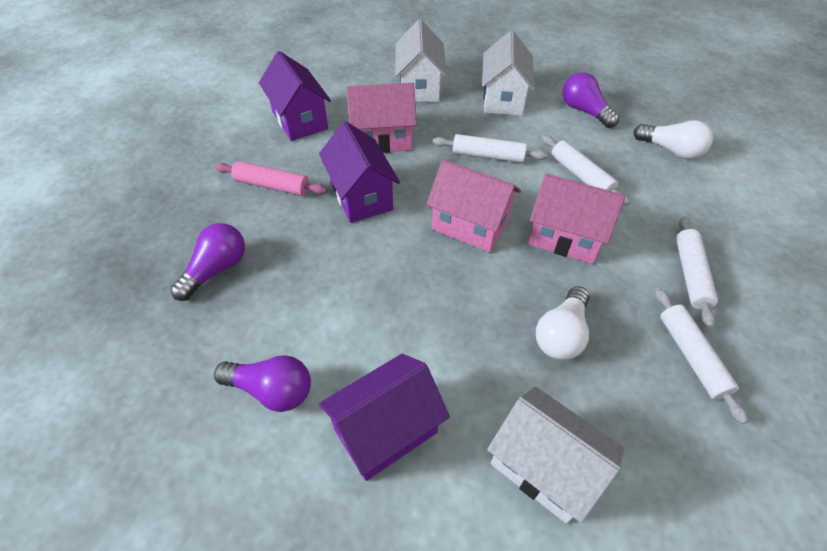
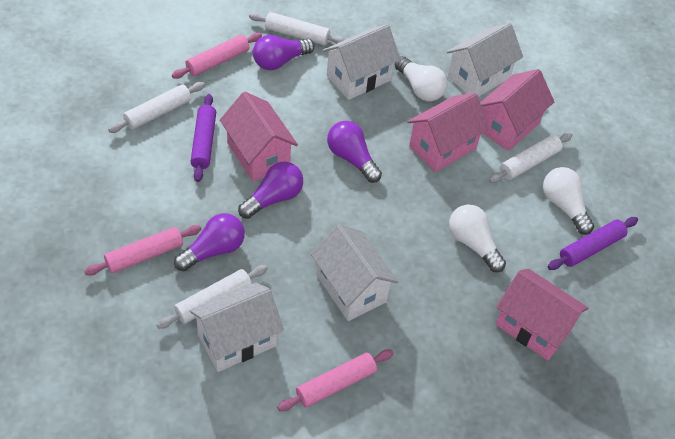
pink house: 3 -> 4
pink rolling pin: 1 -> 3
purple house: 3 -> 0
purple light bulb: 3 -> 4
purple rolling pin: 0 -> 2
white house: 3 -> 4
white light bulb: 2 -> 3

